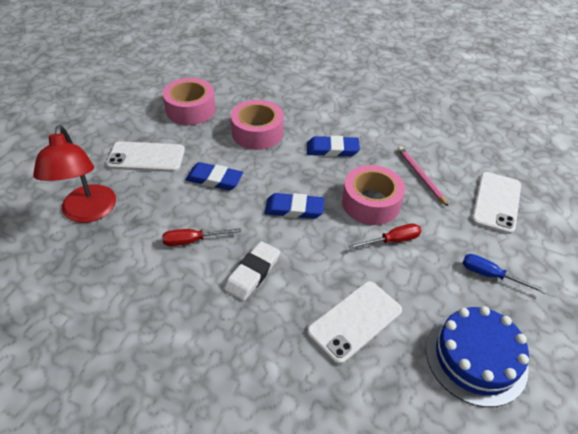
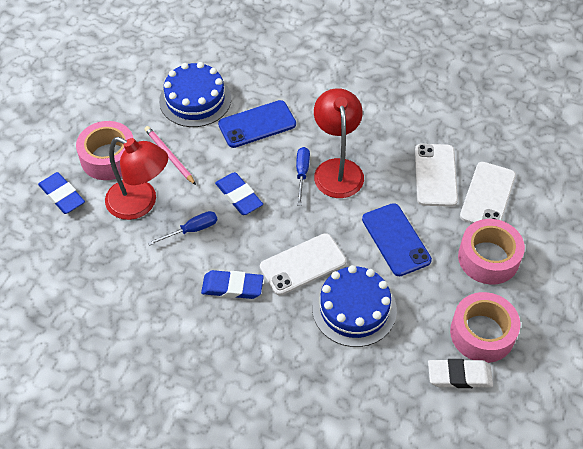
blue cake: 1 -> 2
blue phone: 0 -> 2
blue screwdriver: 1 -> 2
red lamp: 1 -> 2
red screwdriver: 2 -> 0

